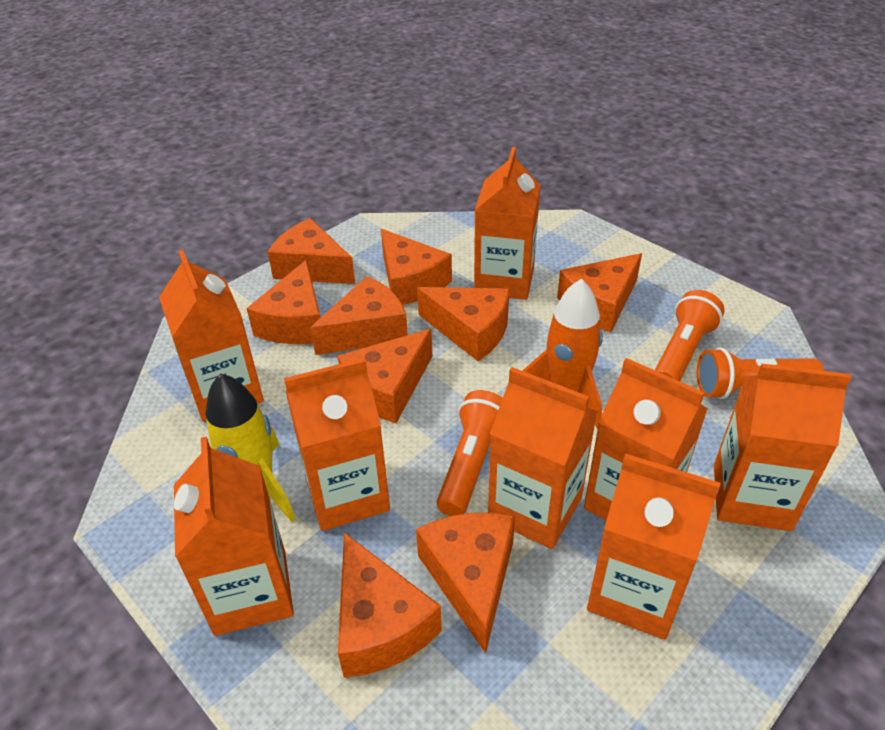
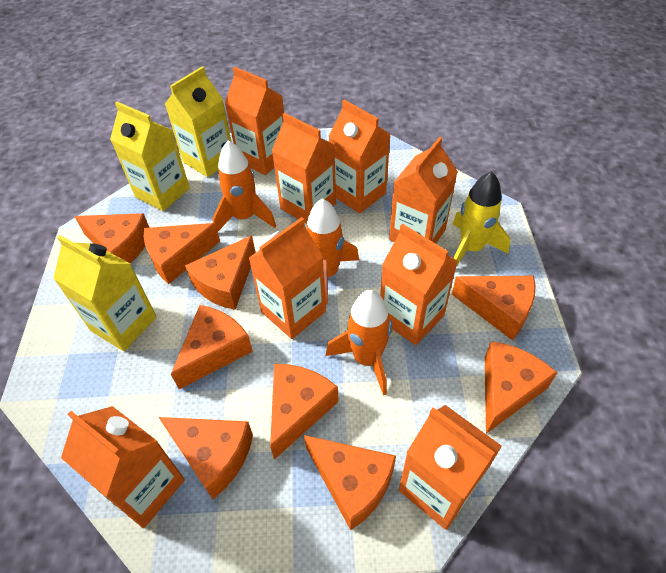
orange flashlight: 3 -> 0
orange rocket: 1 -> 3
yellow carton: 0 -> 3

